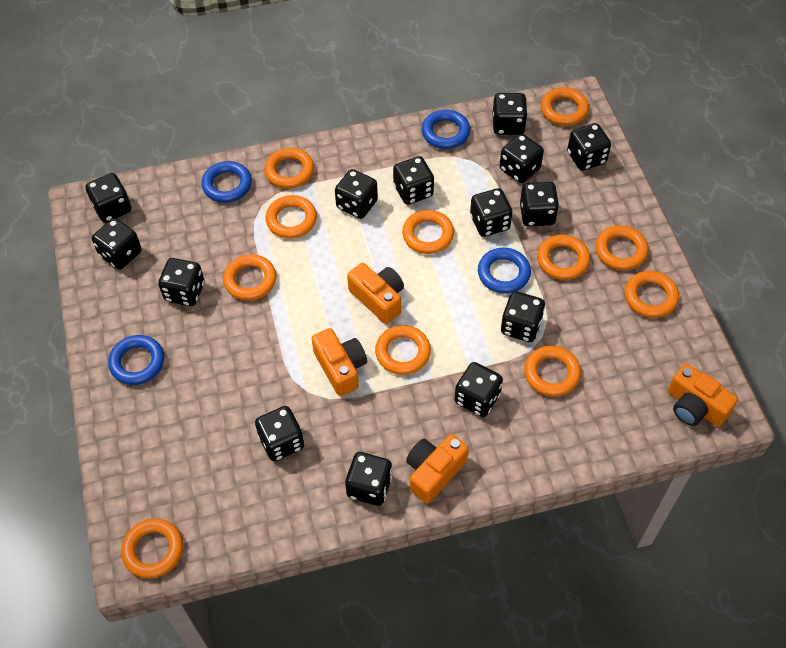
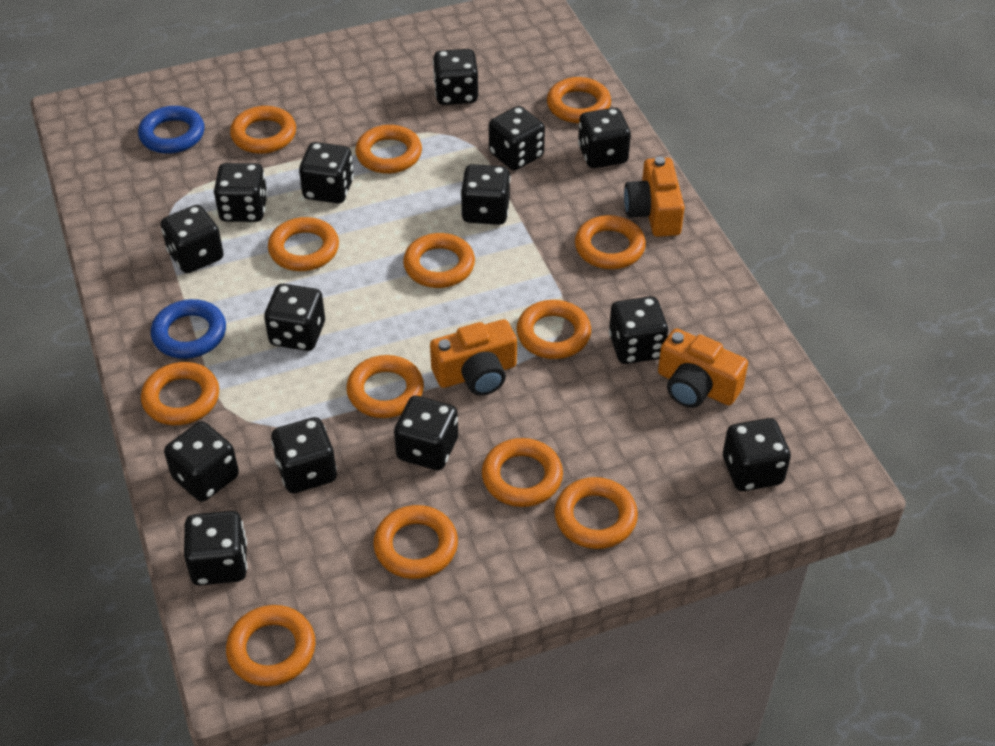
blue ring: 4 -> 2
orange camera: 4 -> 3
orange ring: 11 -> 13

